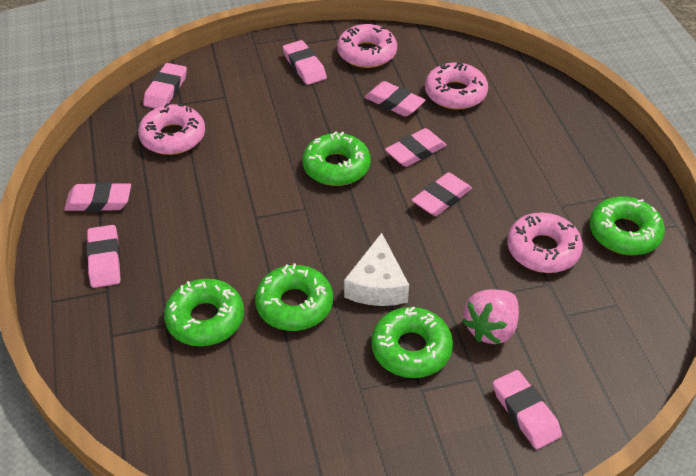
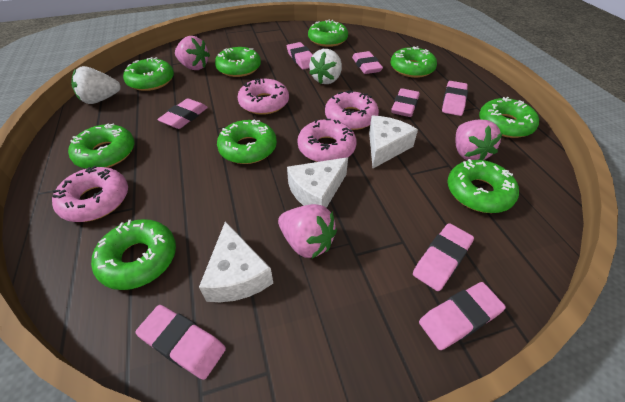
green donut: 5 -> 9
pink strawberry: 1 -> 3
white cheese: 1 -> 3
white strawberry: 0 -> 2

